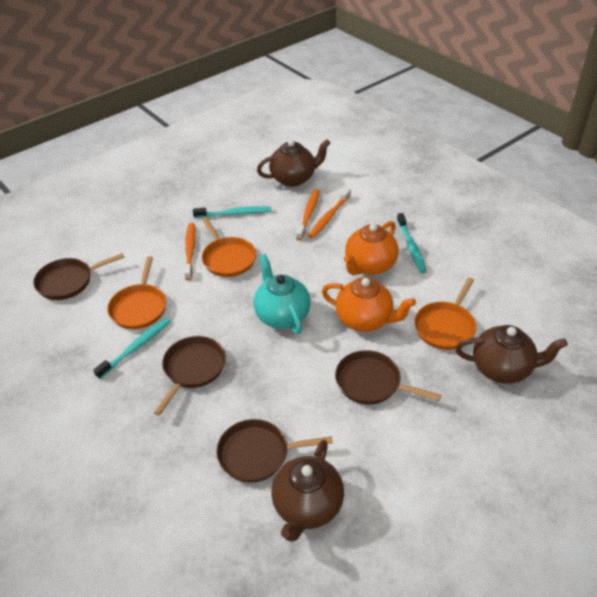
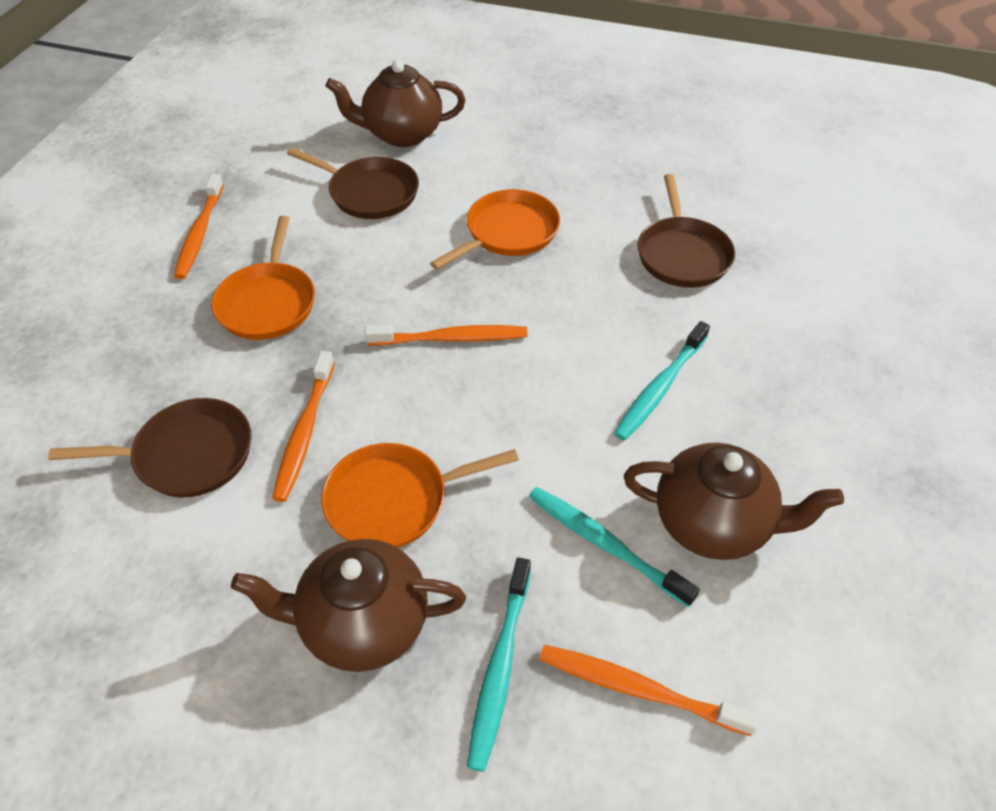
brown pan: 4 -> 3
orange teapot: 2 -> 0
orange toothbrush: 3 -> 4
turquoise teapot: 1 -> 0

